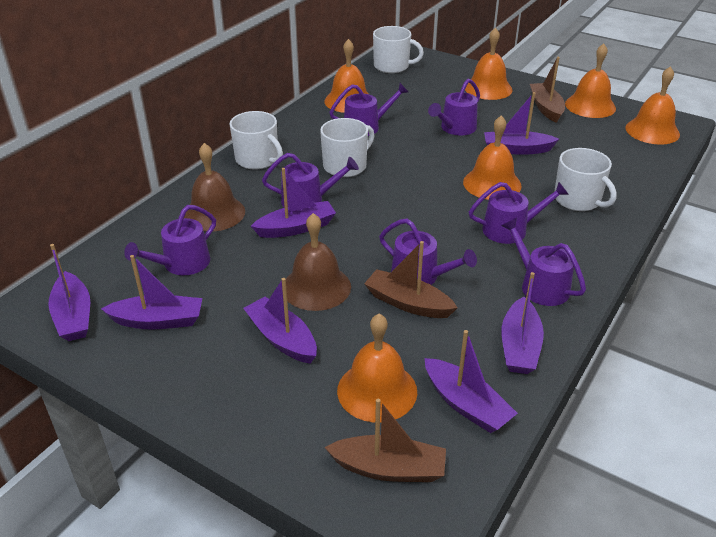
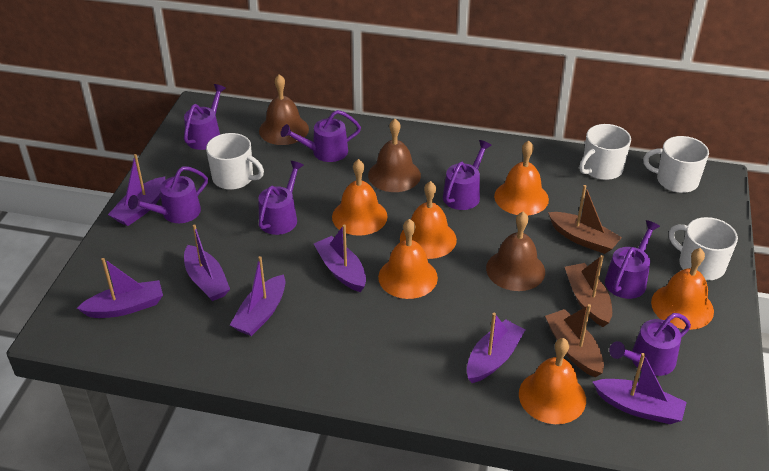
brown bell: 2 -> 3

